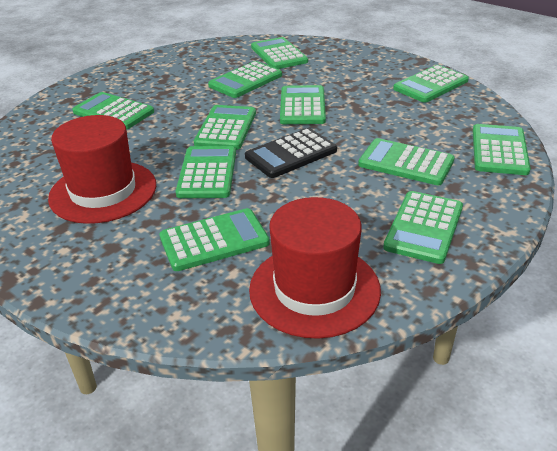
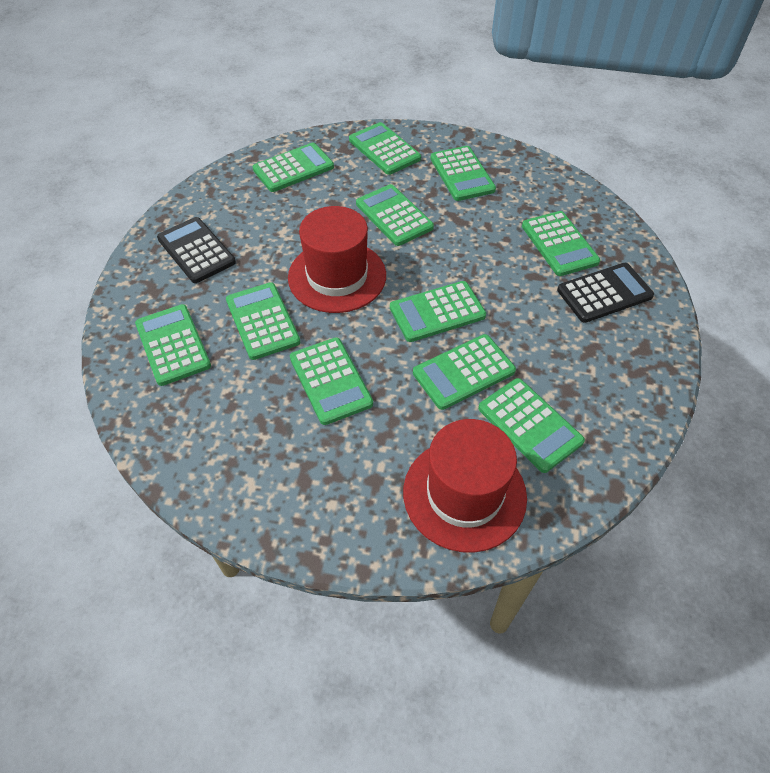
black calculator: 1 -> 2

